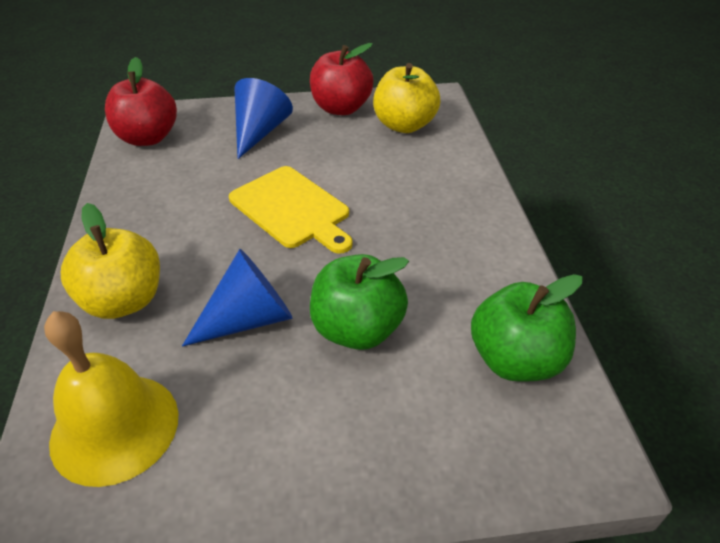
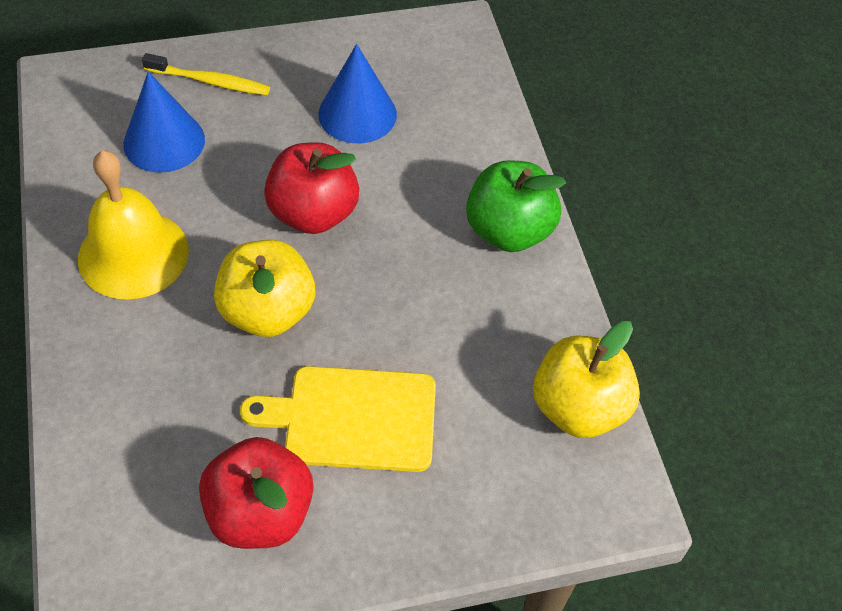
green apple: 2 -> 1
yellow toothbrush: 0 -> 1

